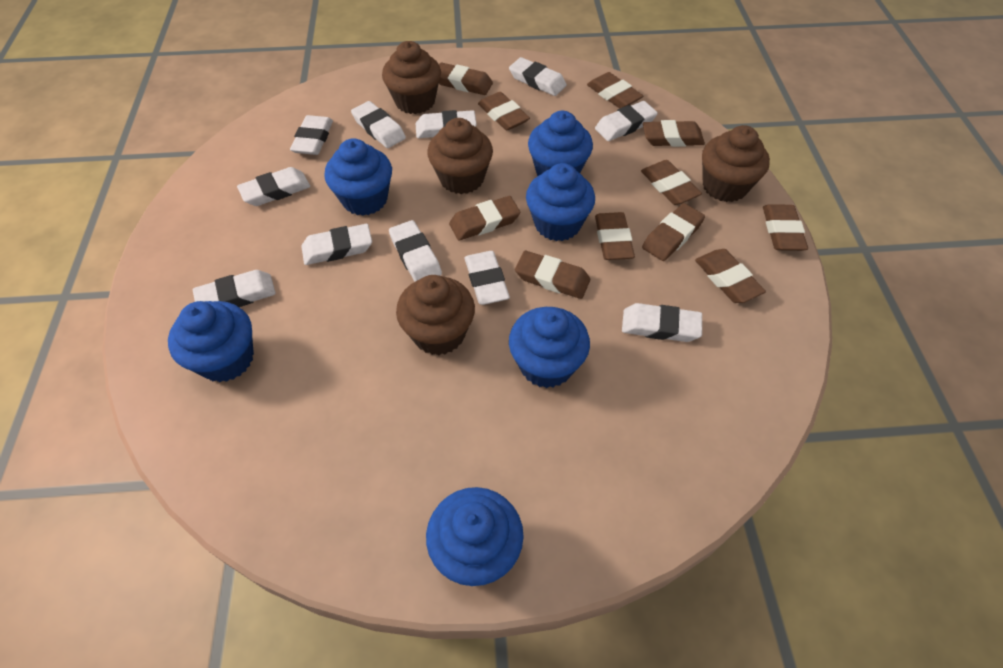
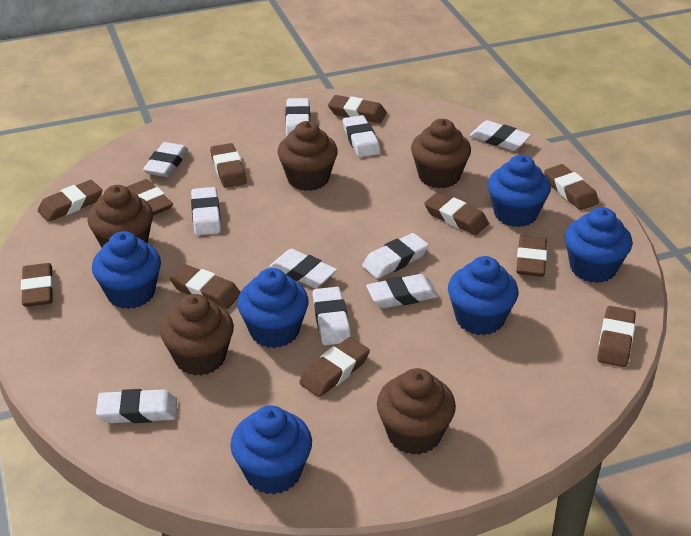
brown cupcake: 4 -> 5
white eraser: 11 -> 10

